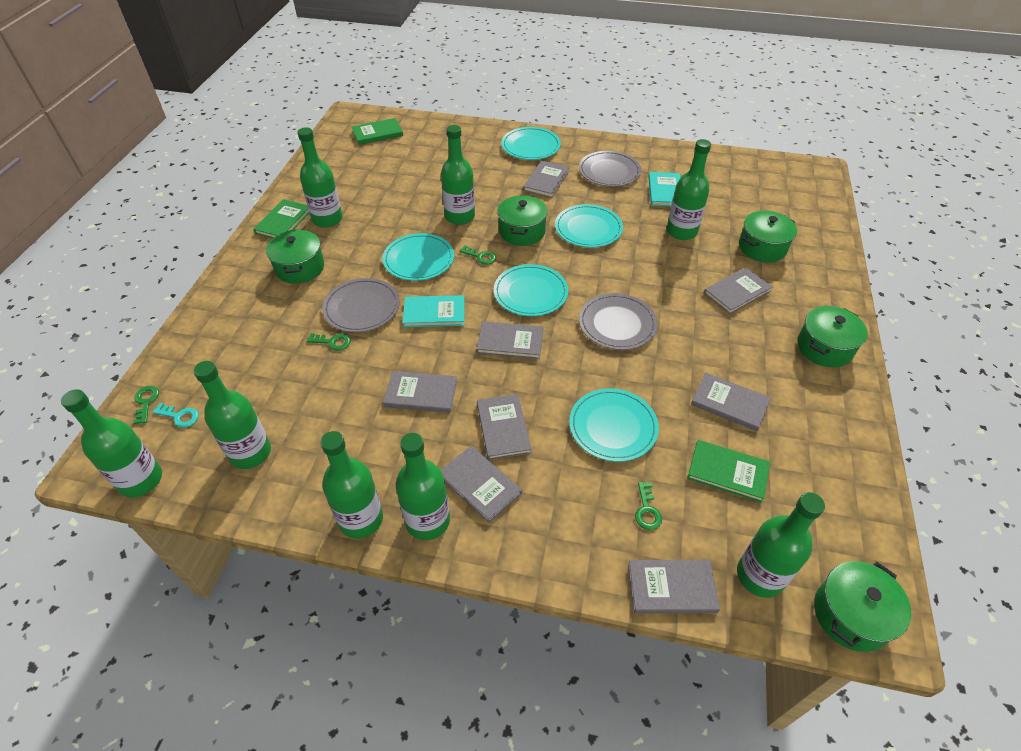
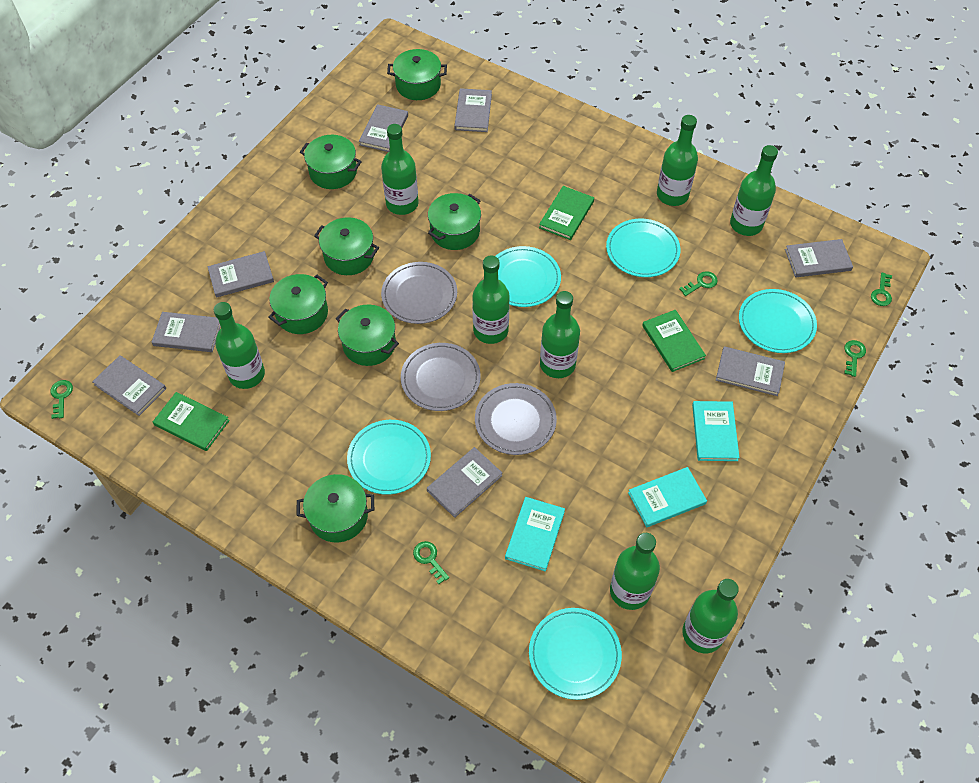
green key: 4 -> 5
green pot: 5 -> 7
turquoise book: 2 -> 3
turquoise key: 1 -> 0

